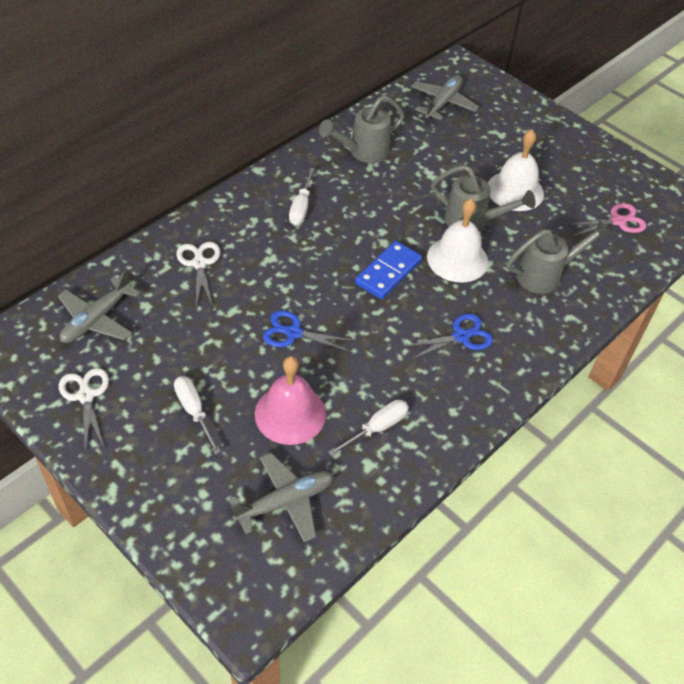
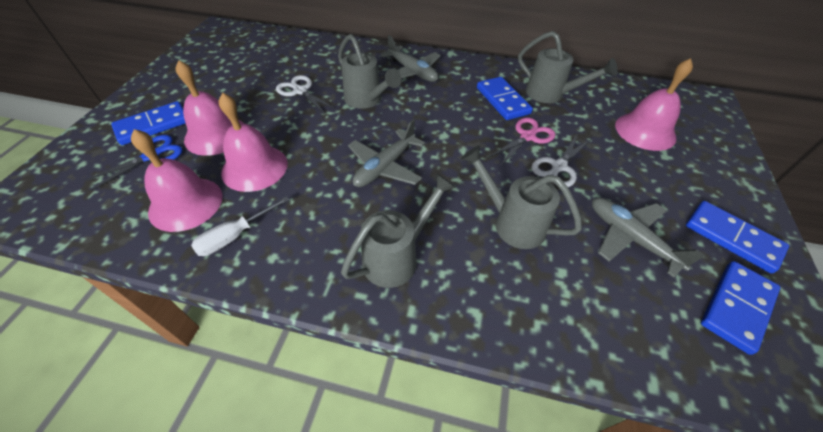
blue domino: 1 -> 4
blue scissors: 2 -> 1
grey watering can: 3 -> 4
pink bell: 1 -> 4
white bell: 2 -> 0
white screwdriver: 3 -> 1

